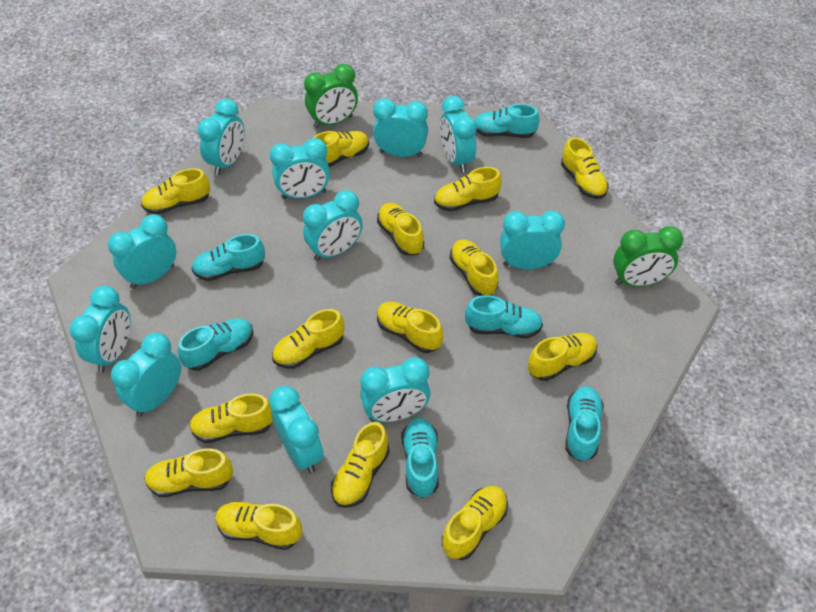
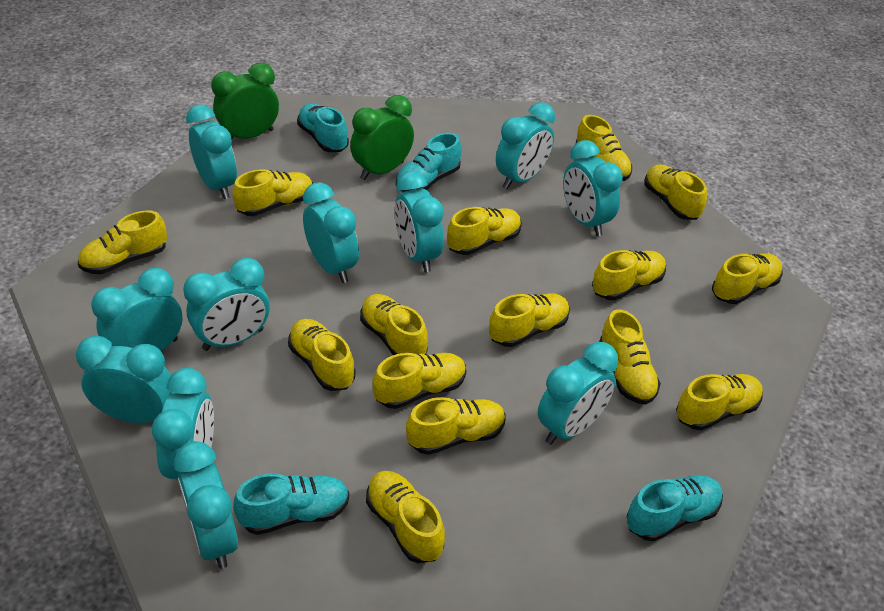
turquoise shoe: 6 -> 4
yellow shoe: 14 -> 15

